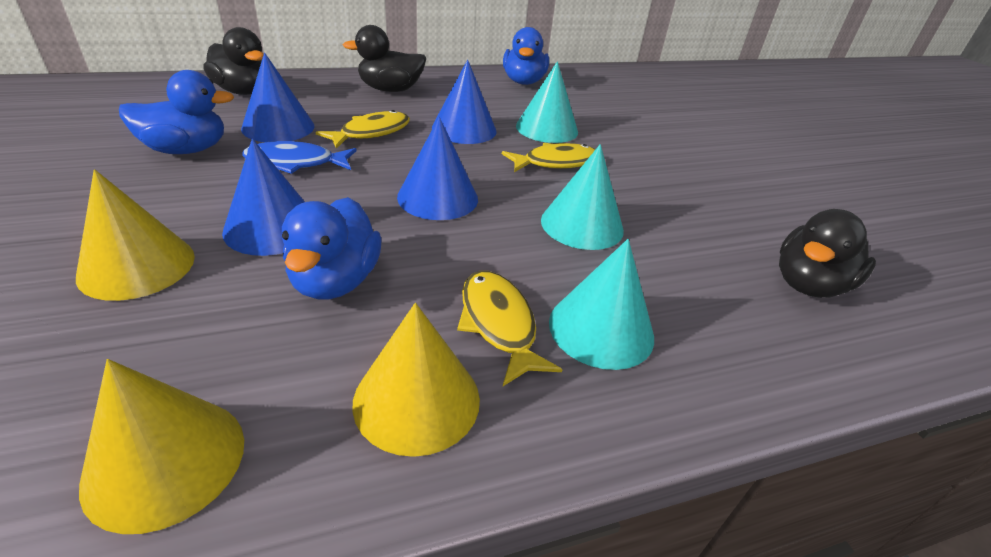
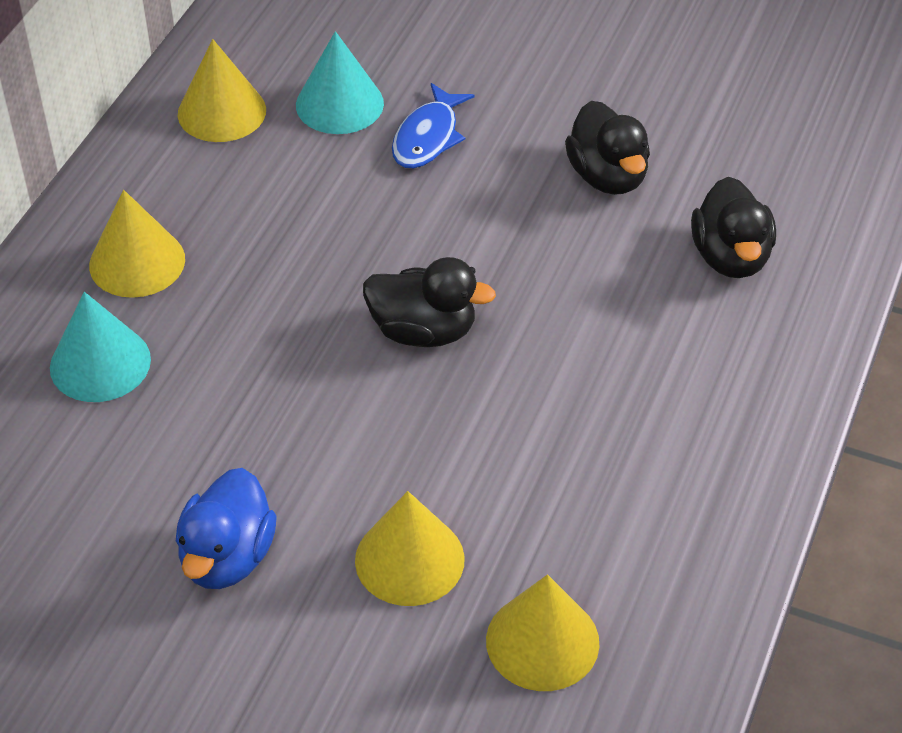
blue cone: 4 -> 0
blue duck: 3 -> 1
turquoise cone: 3 -> 2
yellow cone: 3 -> 4
yellow fish: 3 -> 0

